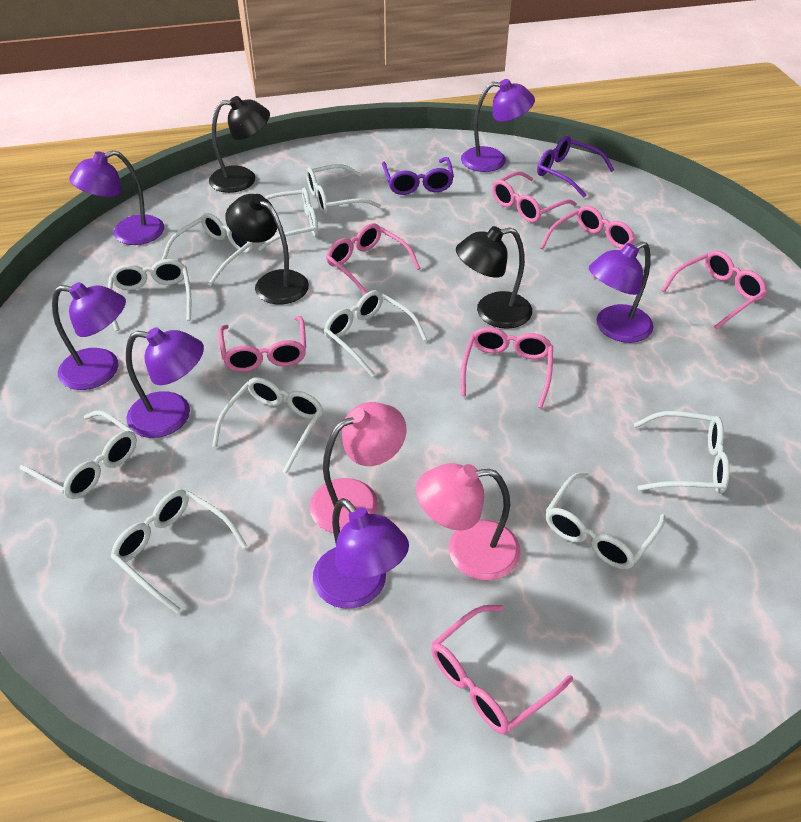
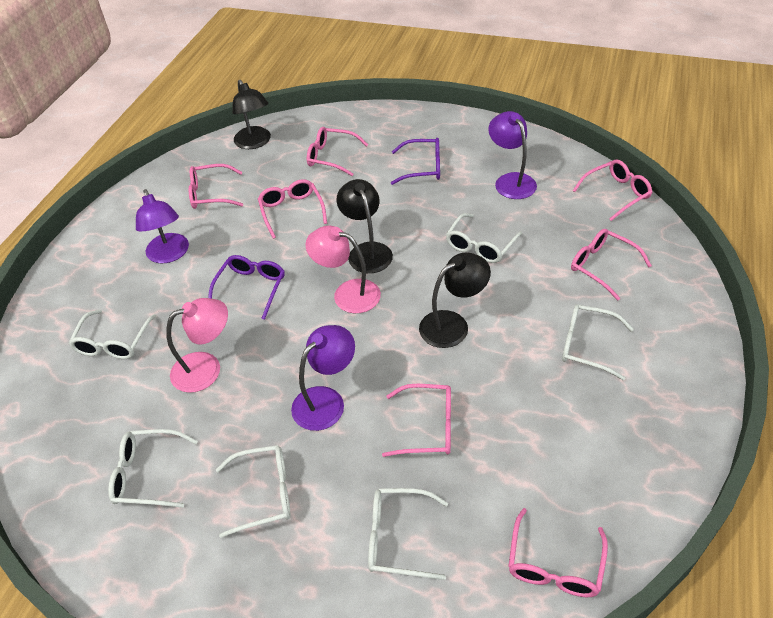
purple lamp: 6 -> 3
white glasses: 10 -> 6

